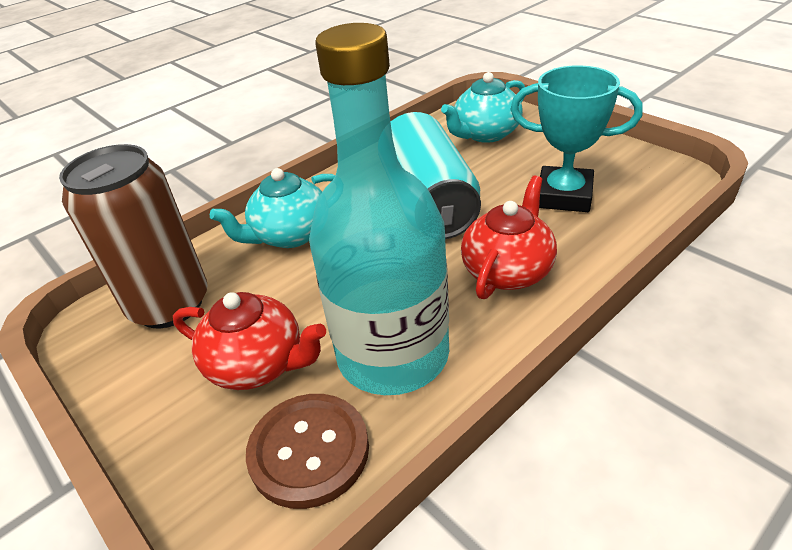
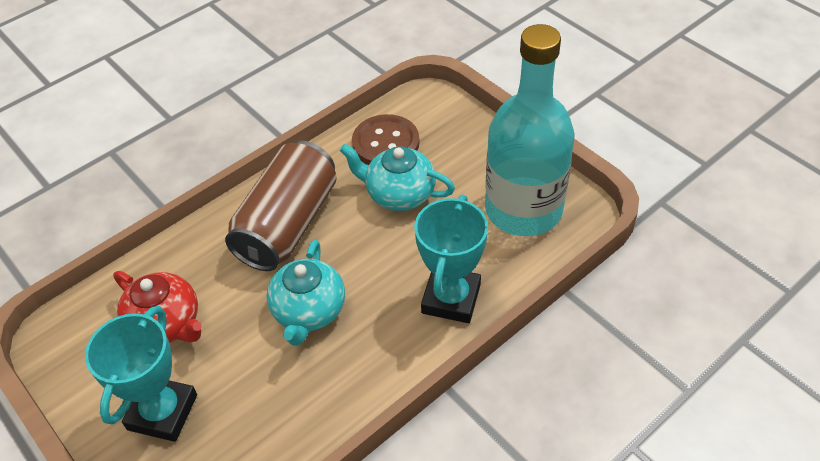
red teapot: 2 -> 1
turquoise can: 1 -> 0
turquoise trophy: 1 -> 2

